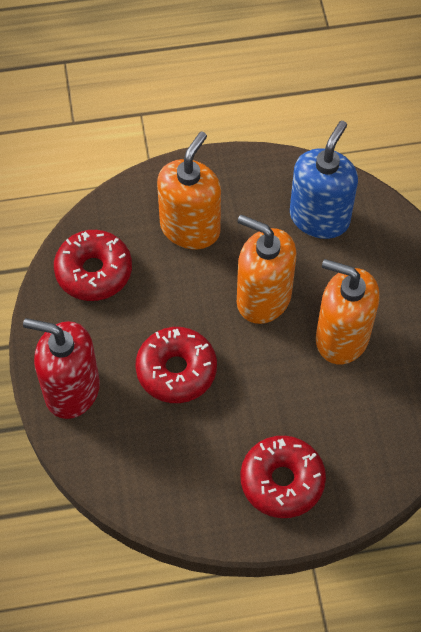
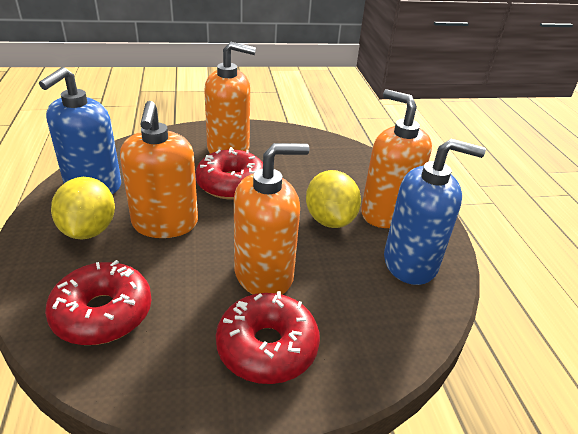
blue soap dispenser: 1 -> 2
orange soap dispenser: 3 -> 4
red soap dispenser: 1 -> 0
yellow lemon: 0 -> 2

